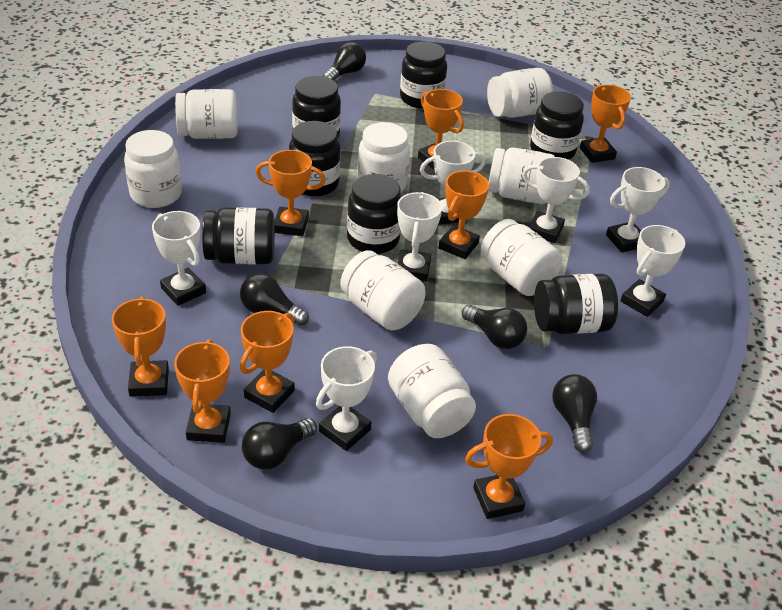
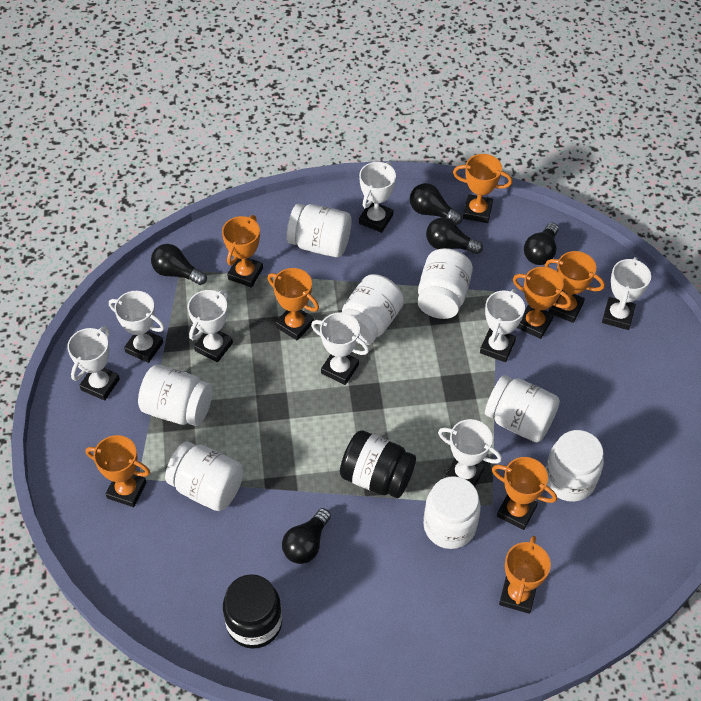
black jar: 7 -> 2
white trophy: 7 -> 8

